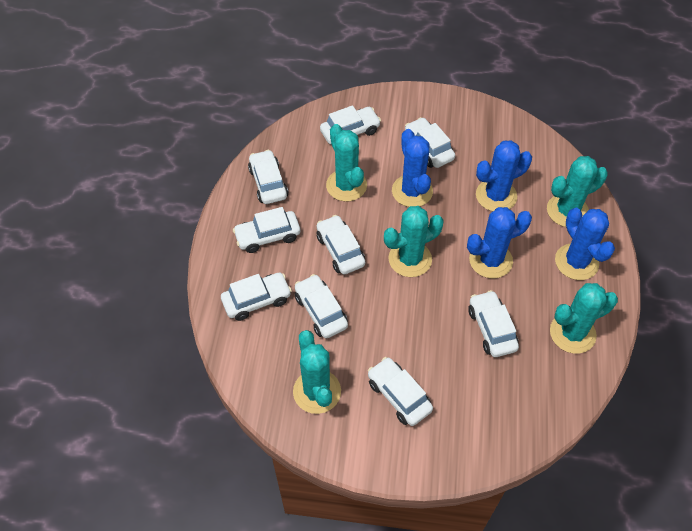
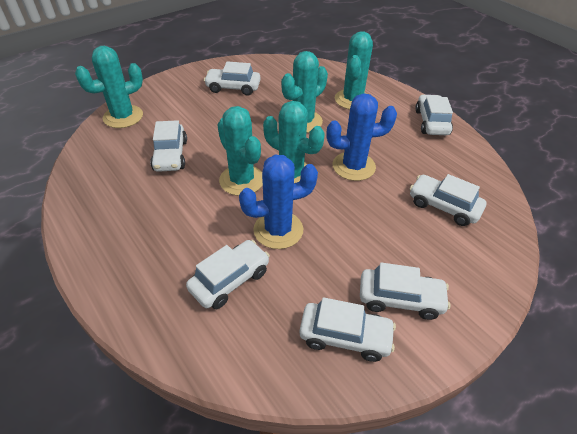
blue cactus: 4 -> 2
white car: 9 -> 7

